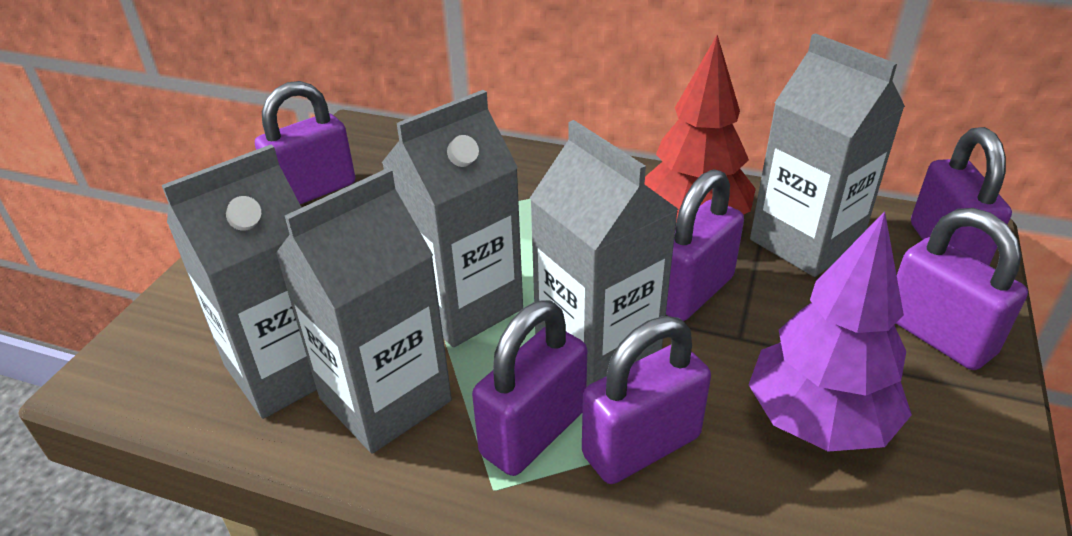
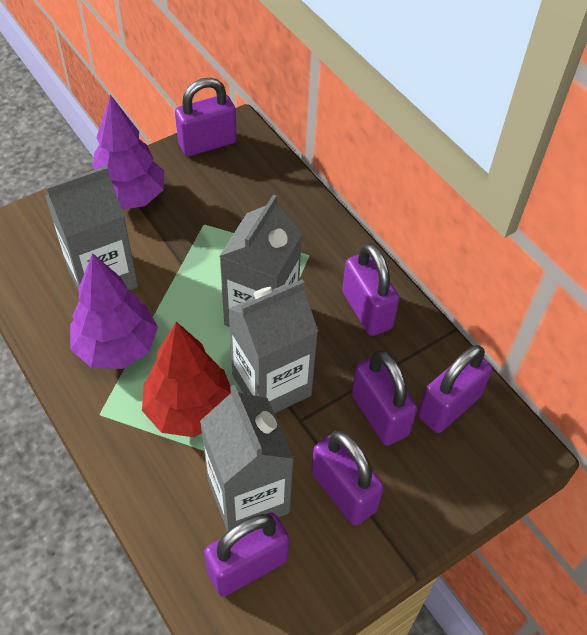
grey carton: 5 -> 4
purple tree: 1 -> 2

